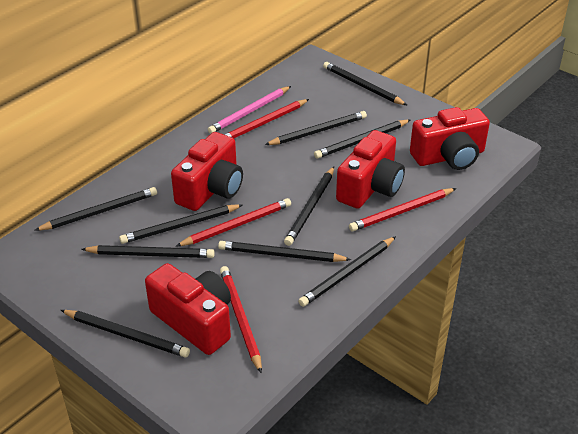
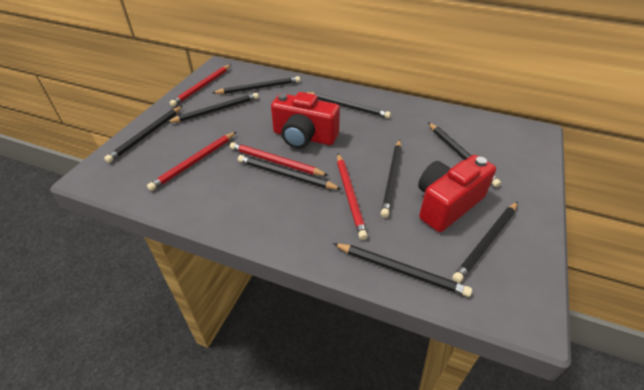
black pencil: 10 -> 9
pink pencil: 1 -> 0
red camera: 4 -> 2

